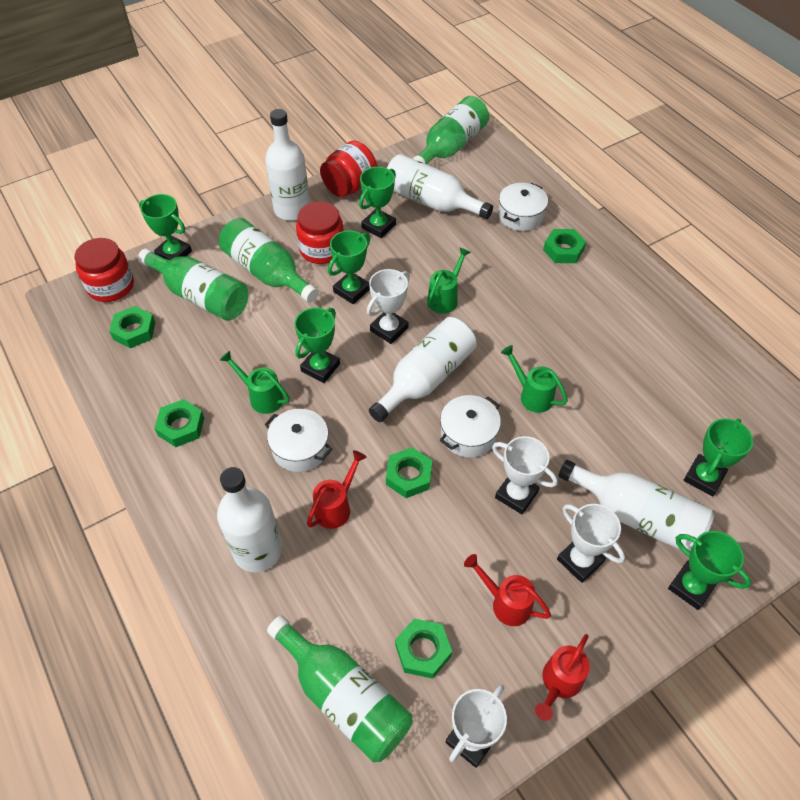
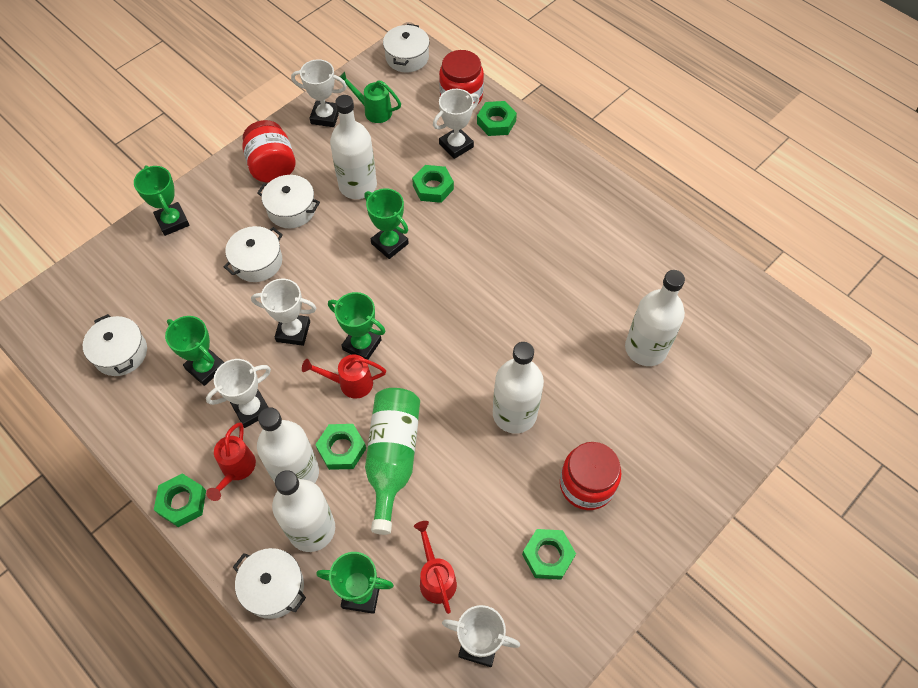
green bottle: 4 -> 1
green trophy: 6 -> 5
green watering can: 3 -> 1
white pot: 3 -> 5
white trophy: 4 -> 5

